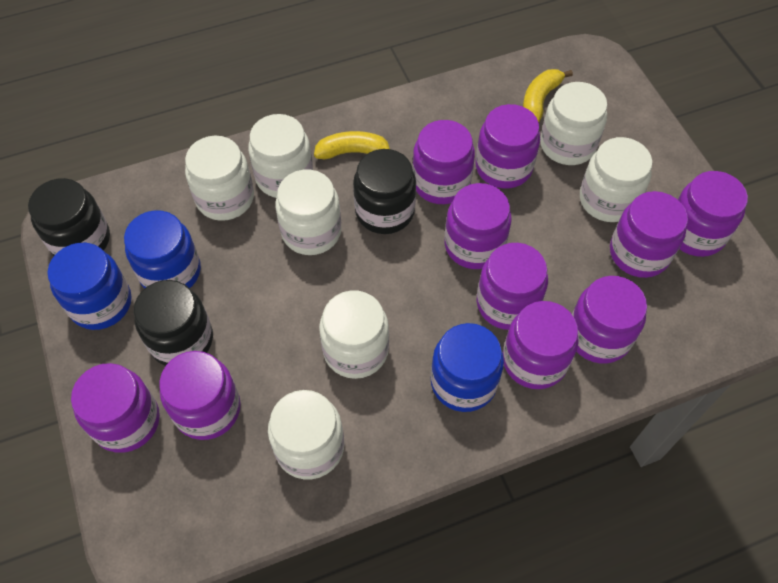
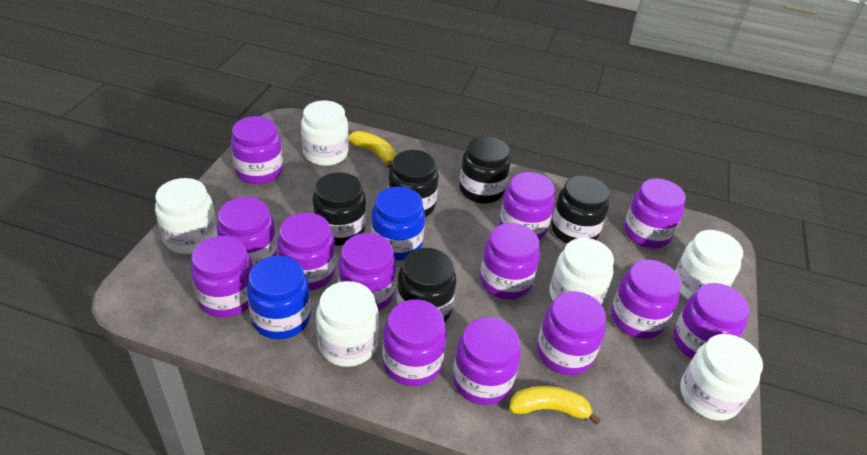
black jar: 3 -> 5
blue jar: 3 -> 2
purple jar: 10 -> 13
white jar: 7 -> 6

